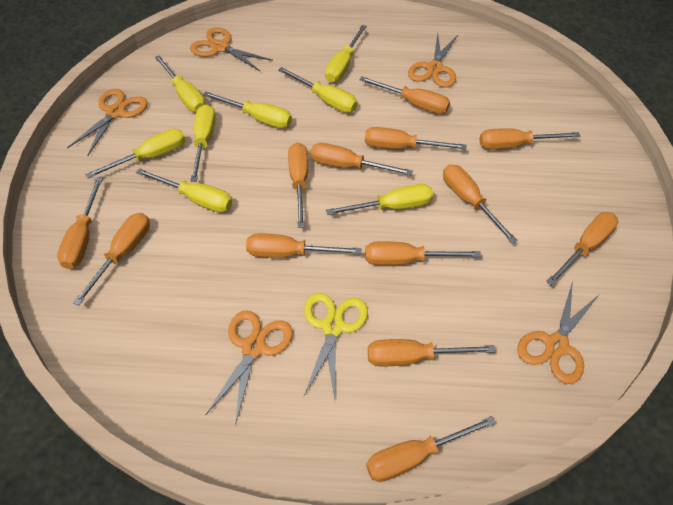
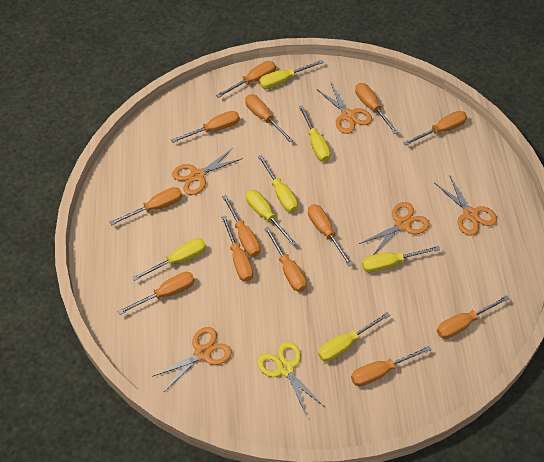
yellow screwdriver: 8 -> 7

